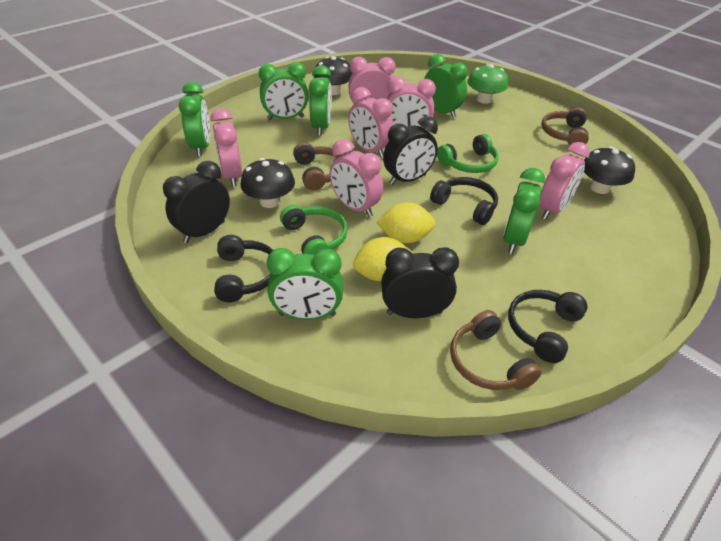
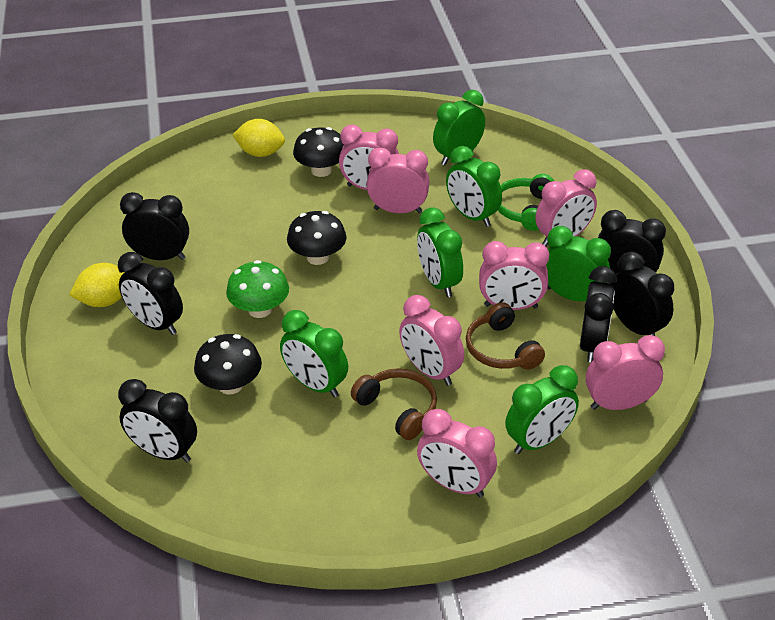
black clock: 3 -> 6
black headphones: 3 -> 0
brown headphones: 3 -> 2
green headphones: 2 -> 1
pink clock: 6 -> 7

